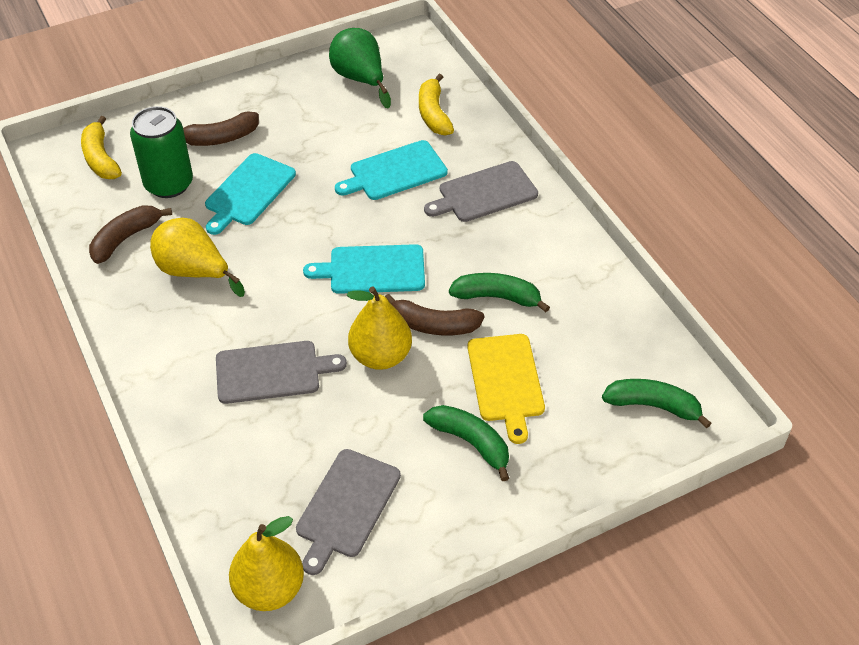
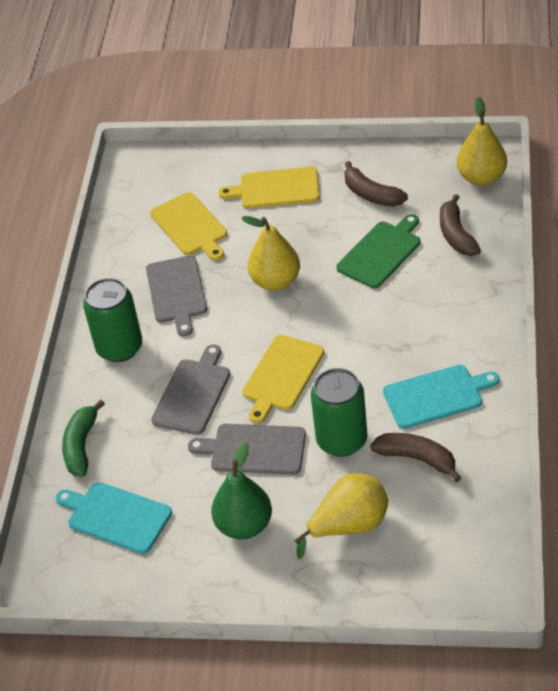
green banana: 3 -> 1
green can: 1 -> 2
green cutting board: 0 -> 1
turquoise cutting board: 3 -> 2
yellow banana: 2 -> 0
yellow cutting board: 1 -> 3

